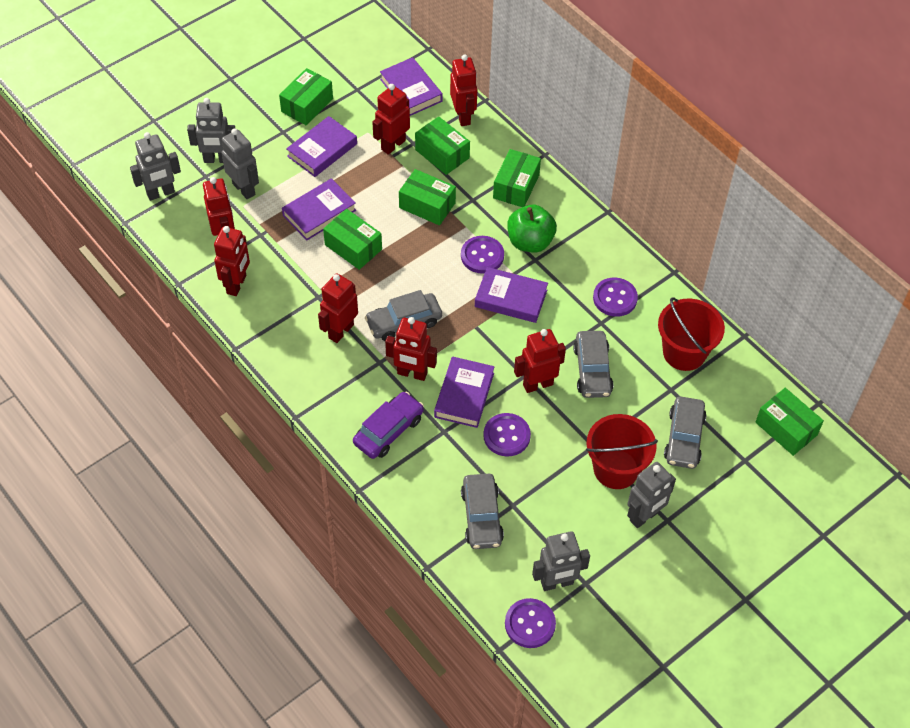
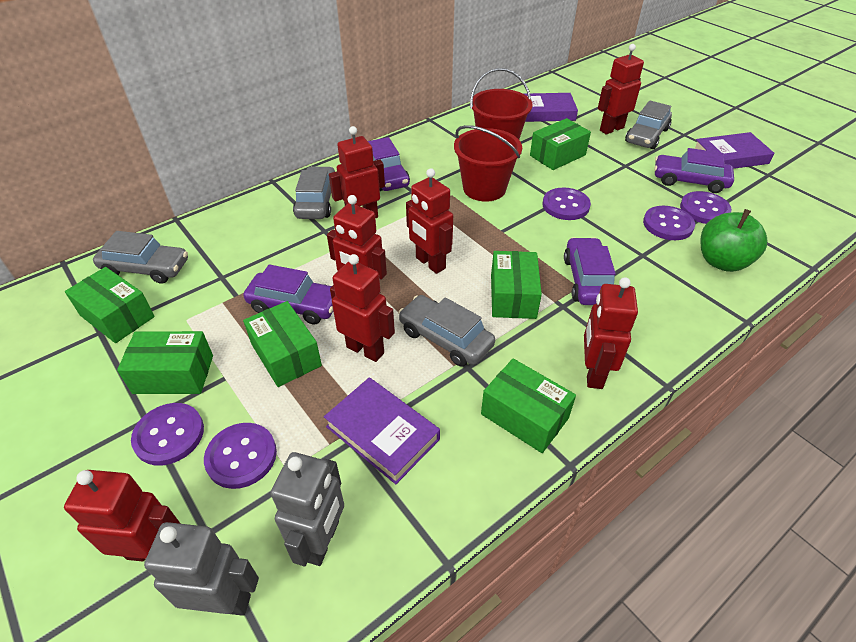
grey robot: 5 -> 2
purple book: 5 -> 3
purple button: 4 -> 5
purple car: 1 -> 4

